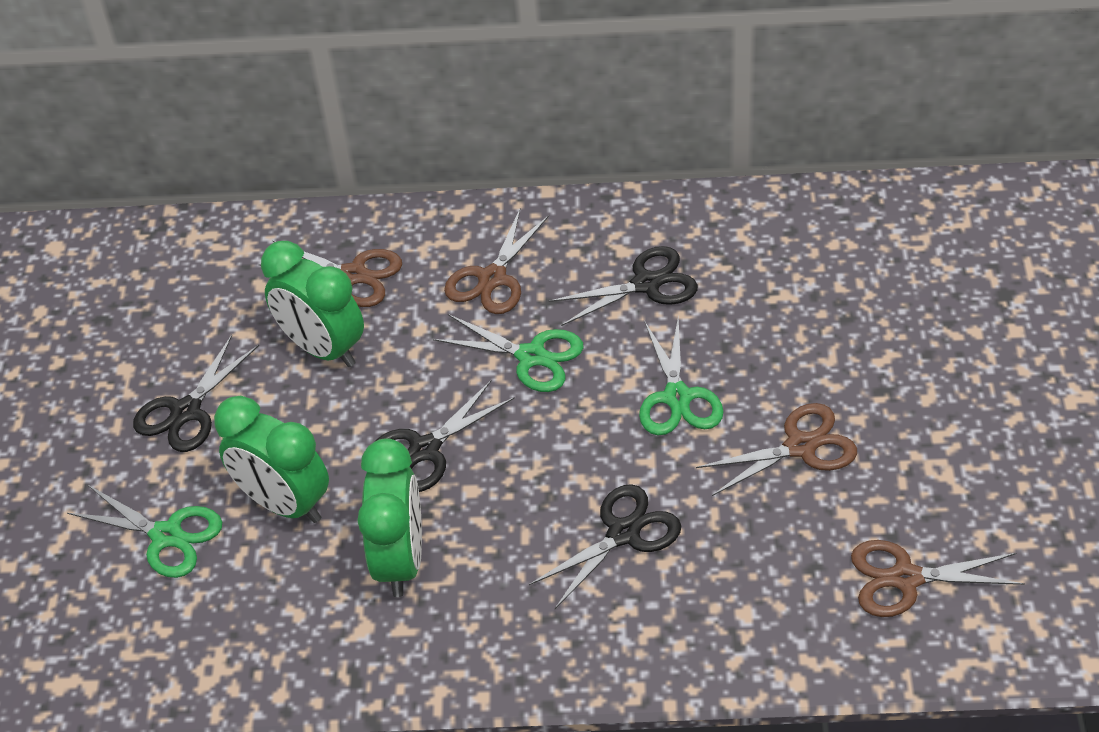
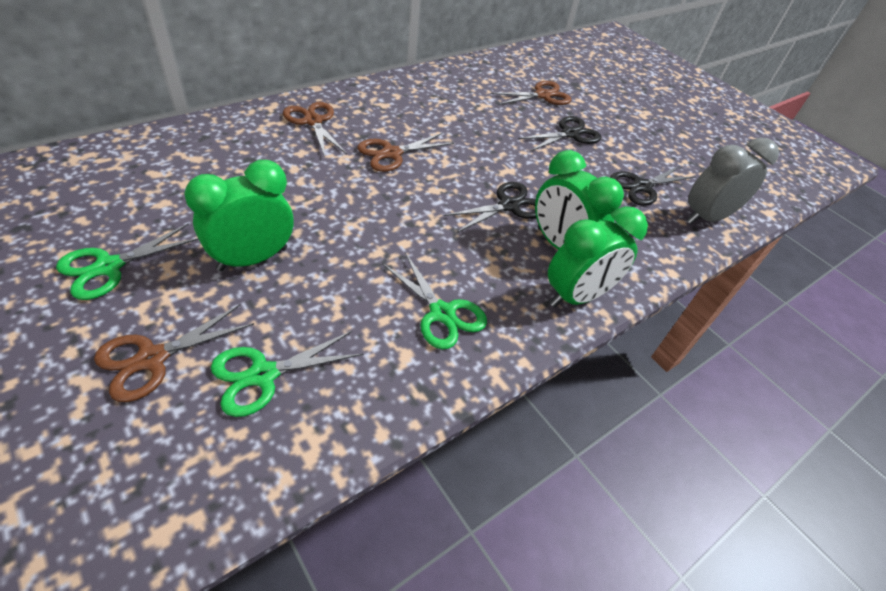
black scissors: 4 -> 3
grey clock: 0 -> 1

